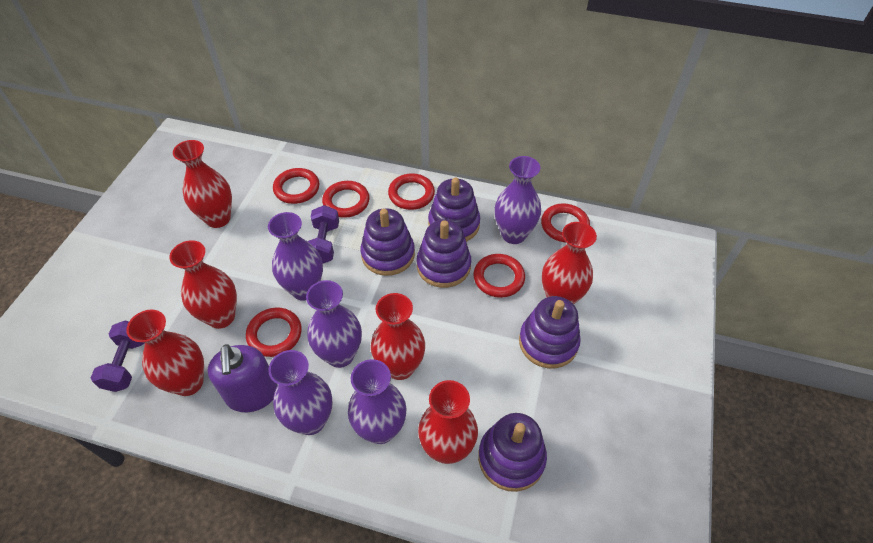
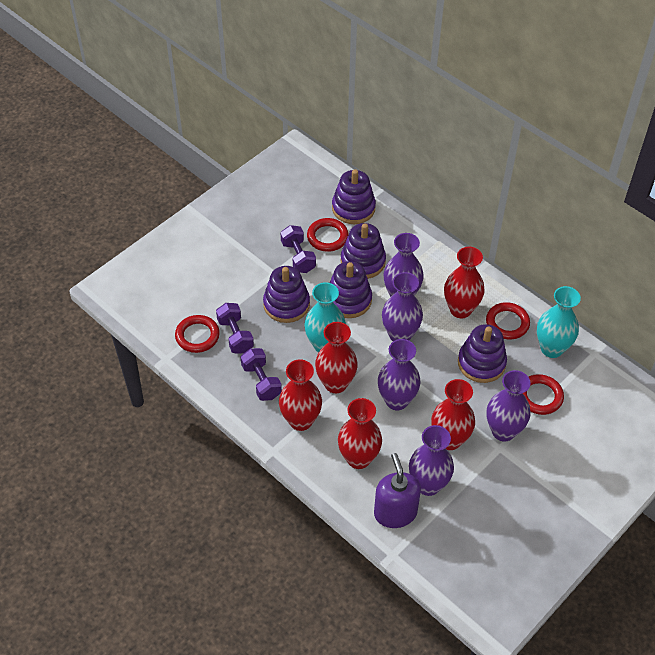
purple dumbbell: 2 -> 3
red ring: 6 -> 4
red vase: 6 -> 5
turquoise vase: 0 -> 2

